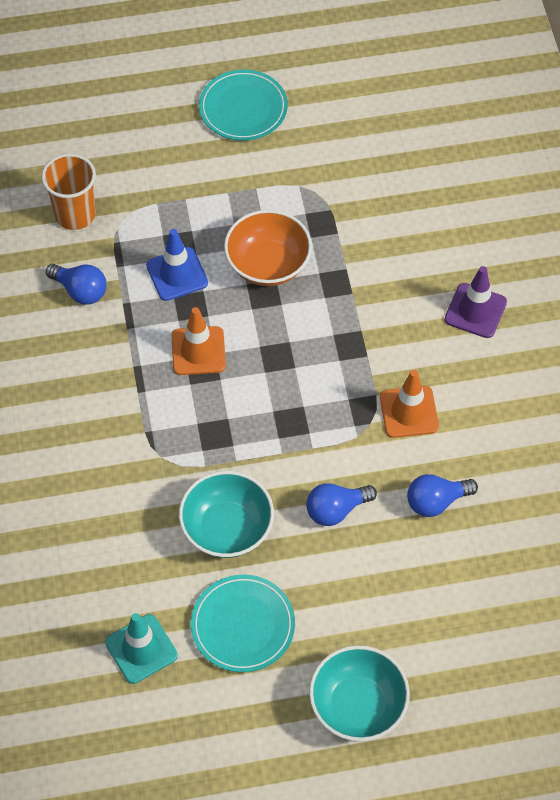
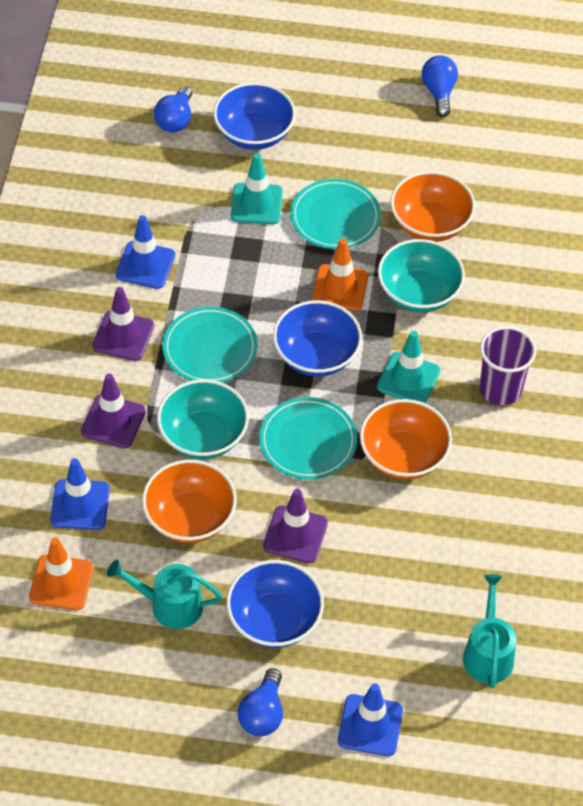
blue bowl: 0 -> 3
blue traffic cone: 1 -> 3
orange bowl: 1 -> 3
orange cup: 1 -> 0
purple cup: 0 -> 1
purple traffic cone: 1 -> 3
turquoise plate: 2 -> 3
turquoise traffic cone: 1 -> 2
turquoise watering can: 0 -> 2

